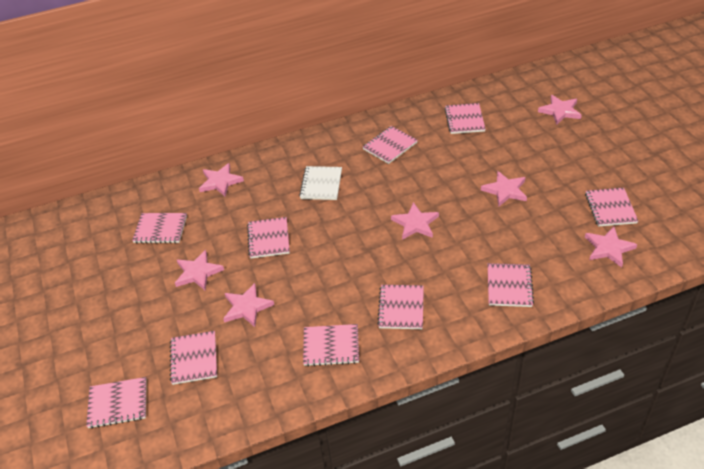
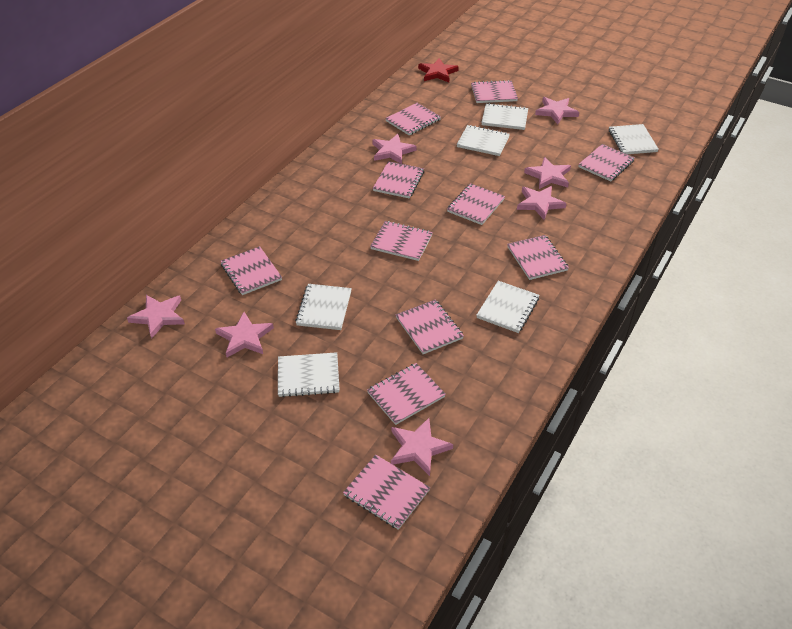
pink notebook: 10 -> 11
red star: 0 -> 1
white notebook: 1 -> 6

